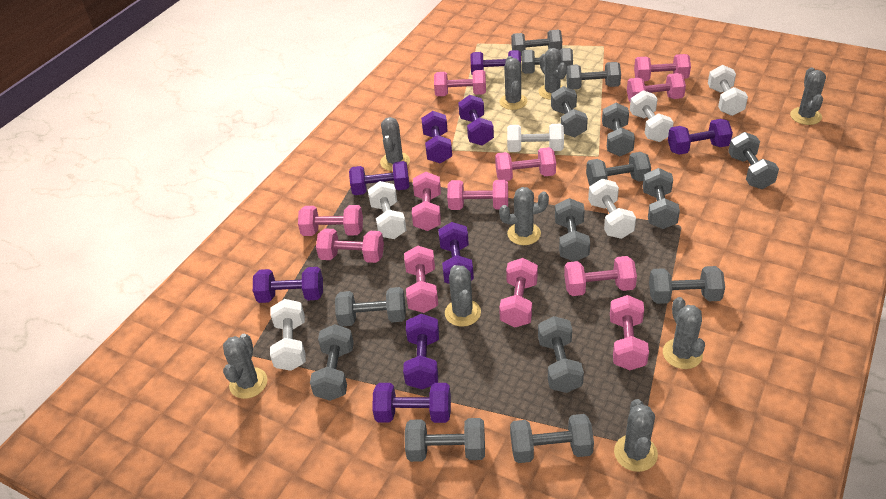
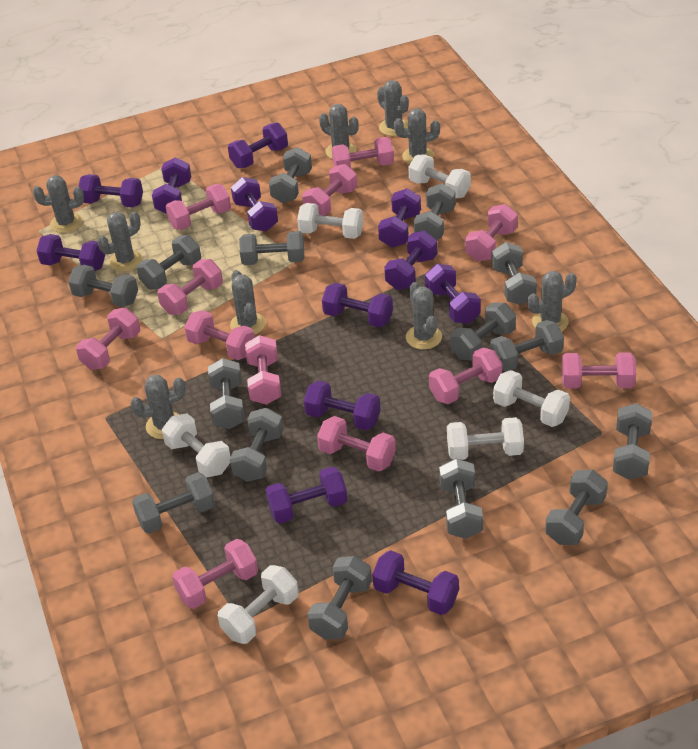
purple dumbbell: 9 -> 12

